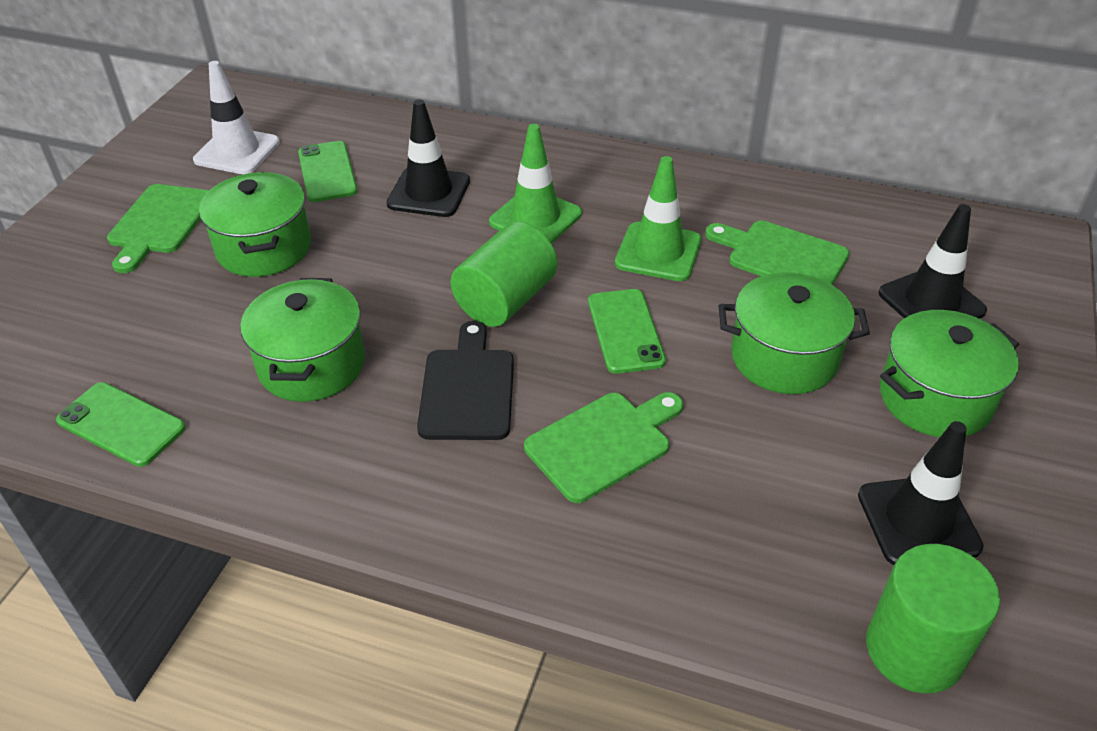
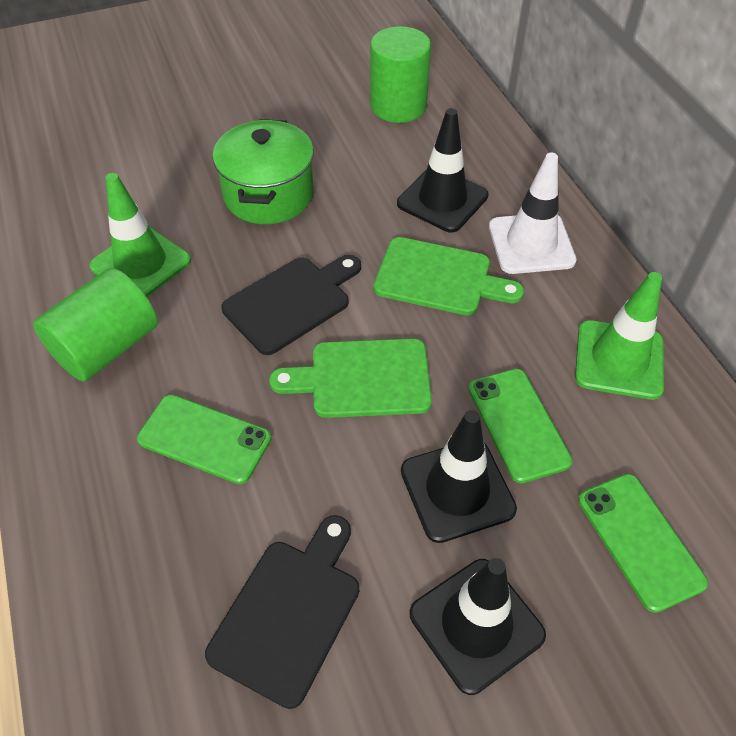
black cutting board: 1 -> 2
green cutting board: 3 -> 2
green pot: 4 -> 1

